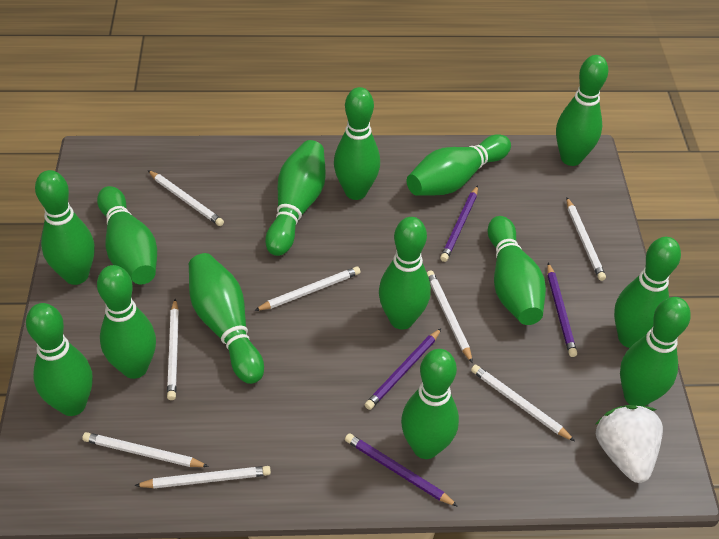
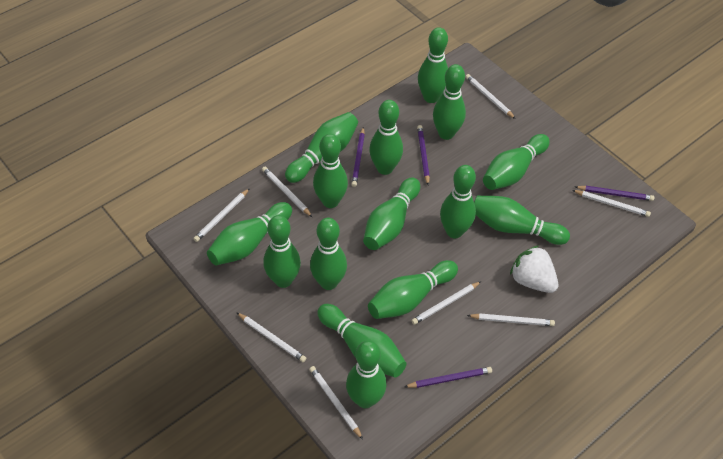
green bowling pin: 14 -> 15

